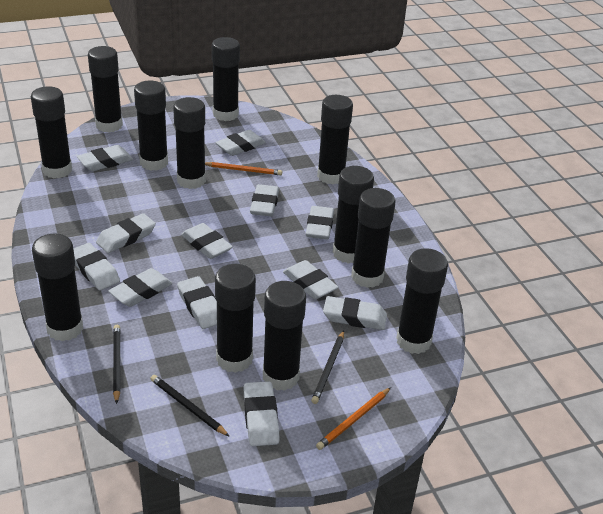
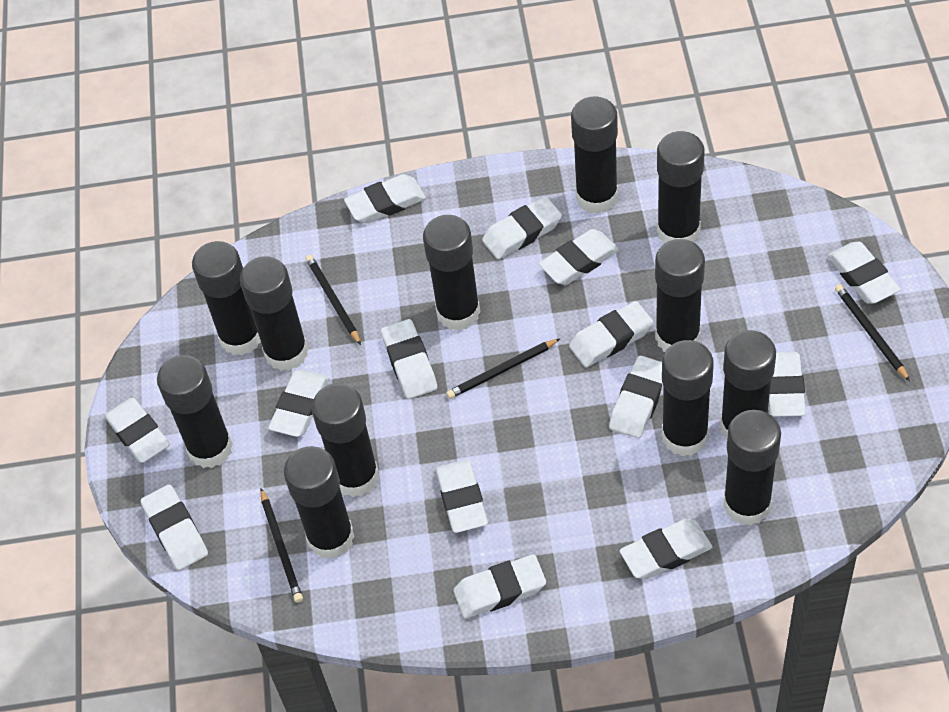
black pencil: 3 -> 4
orange pencil: 2 -> 0
white eraser: 12 -> 14

